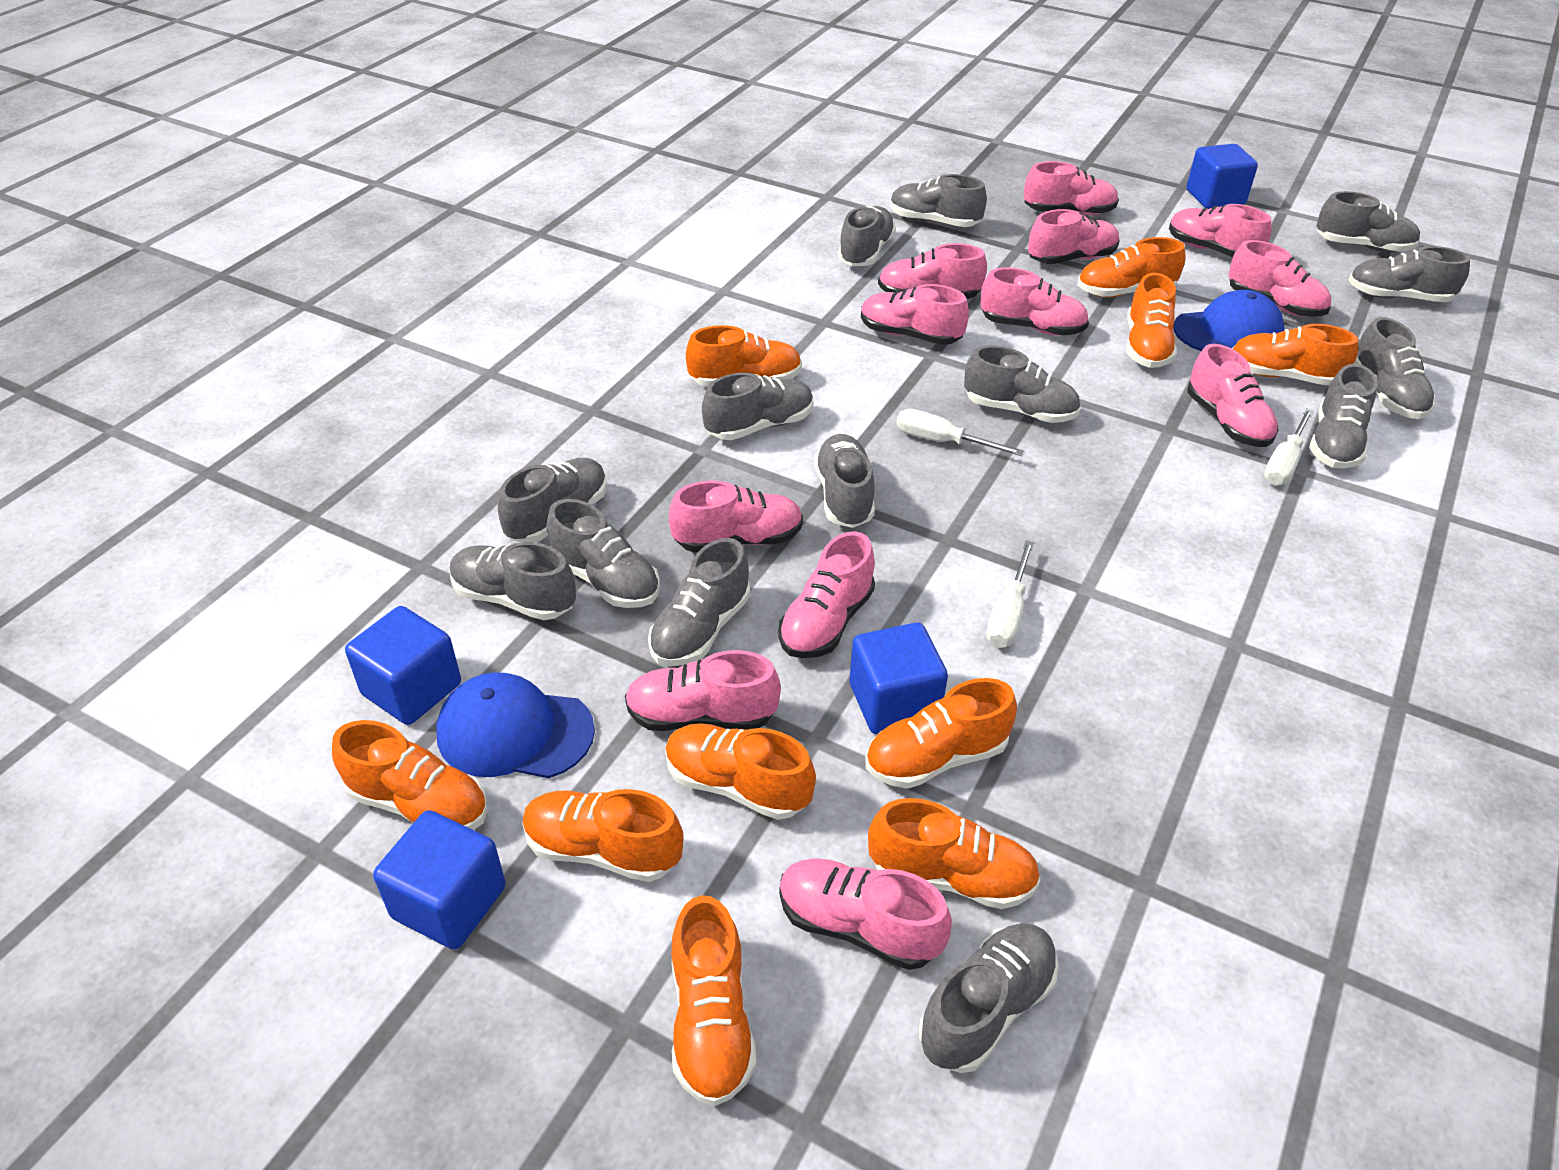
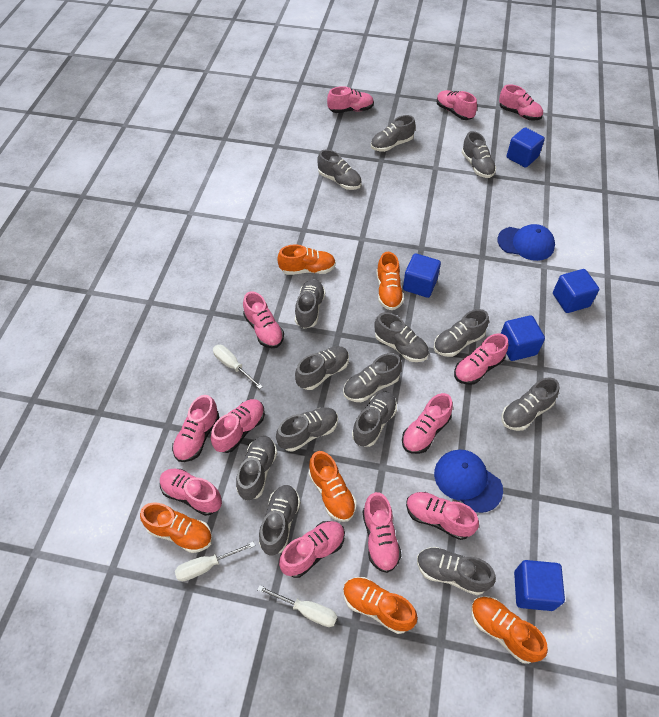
blue cube: 4 -> 5
orange shoe: 10 -> 6

